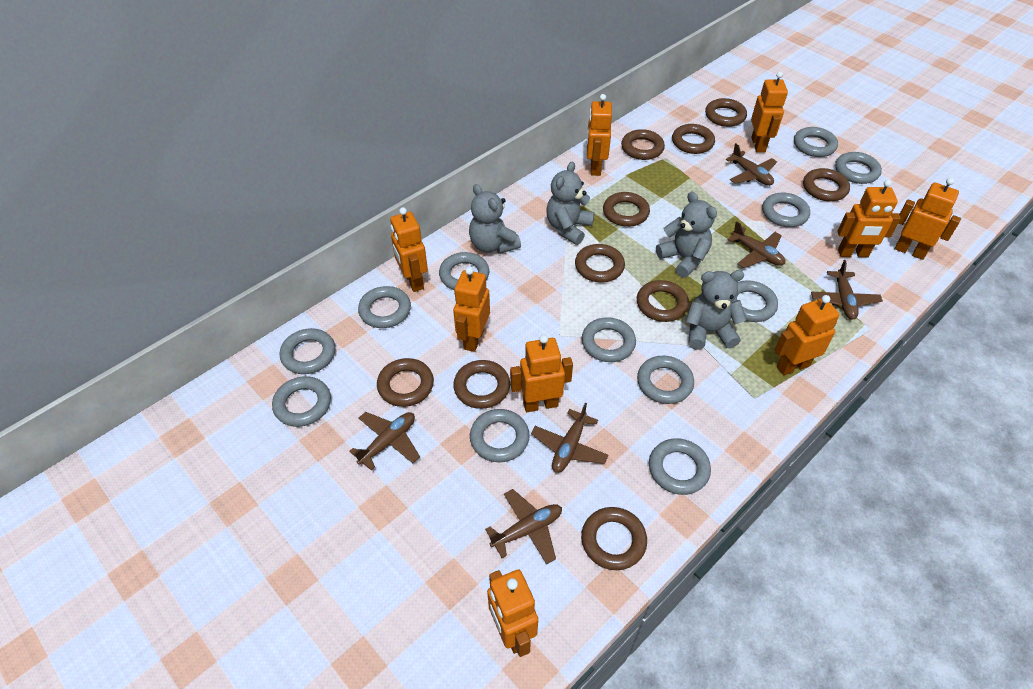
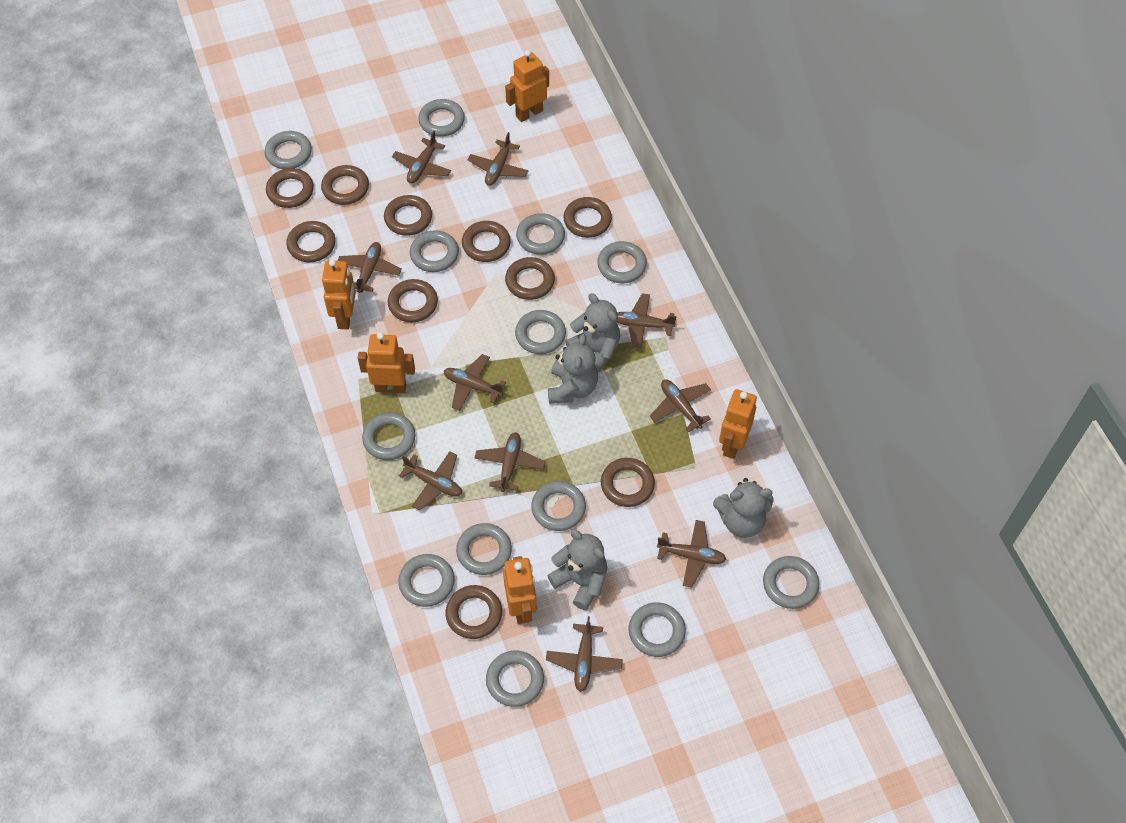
brown plane: 6 -> 10
grey ring: 12 -> 13
orange robot: 9 -> 5

